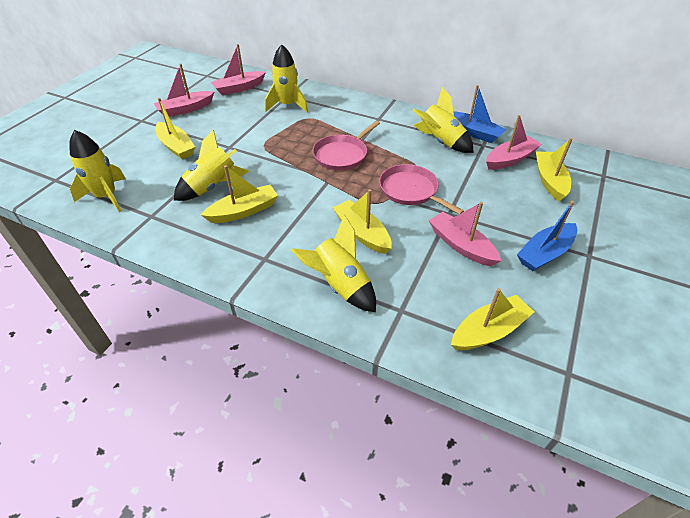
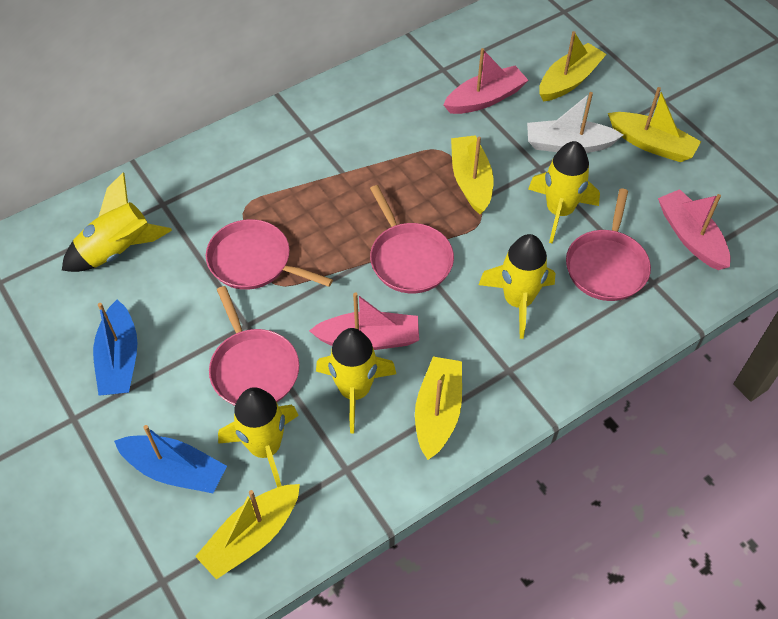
pink boat: 4 -> 3
pink pan: 2 -> 4
white boat: 0 -> 1

